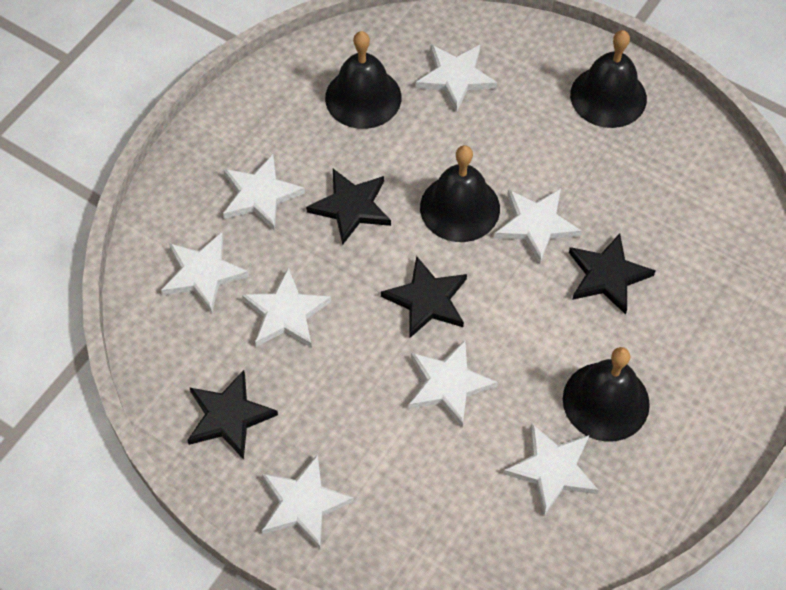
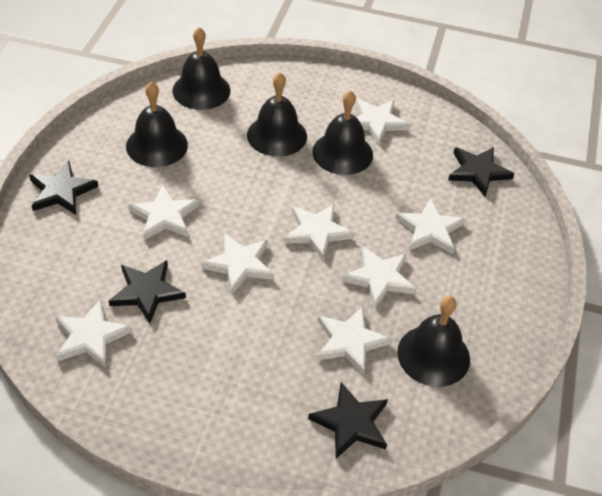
black bell: 4 -> 5

